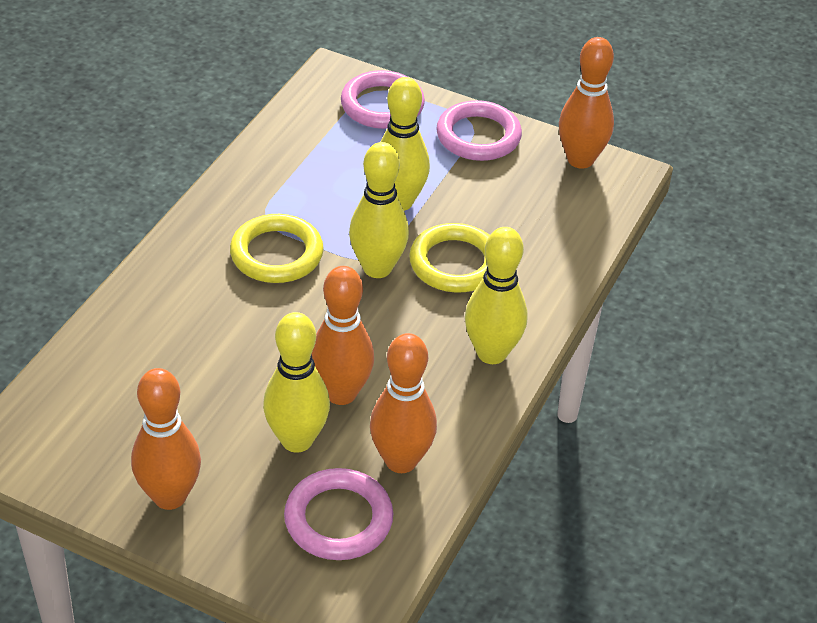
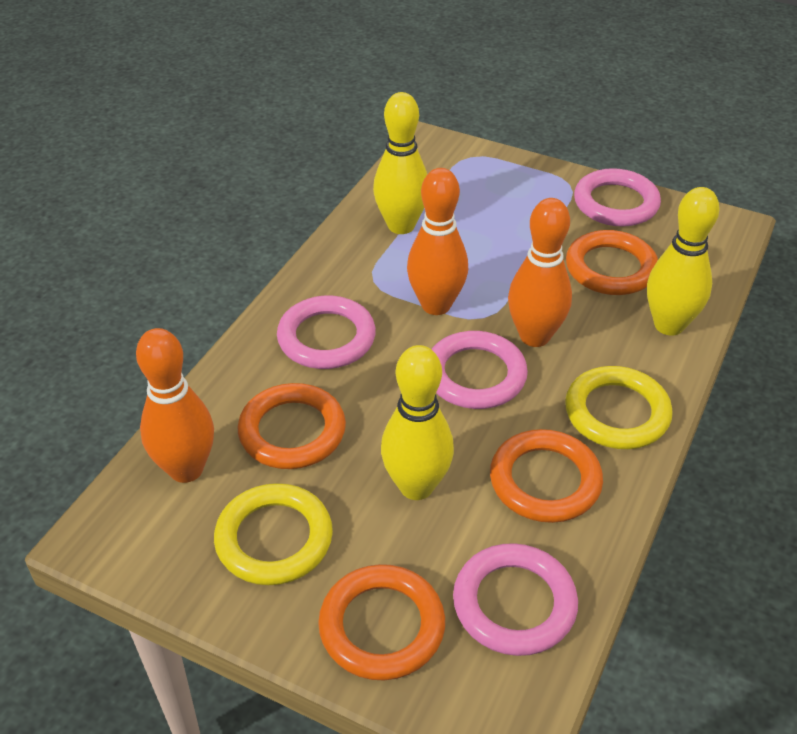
orange bowling pin: 4 -> 3
orange ring: 0 -> 4
pink ring: 3 -> 4
yellow bowling pin: 4 -> 3

